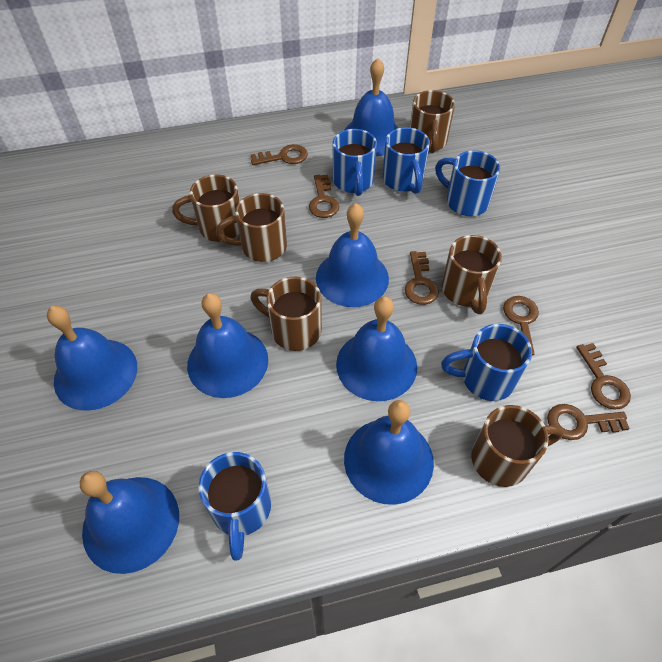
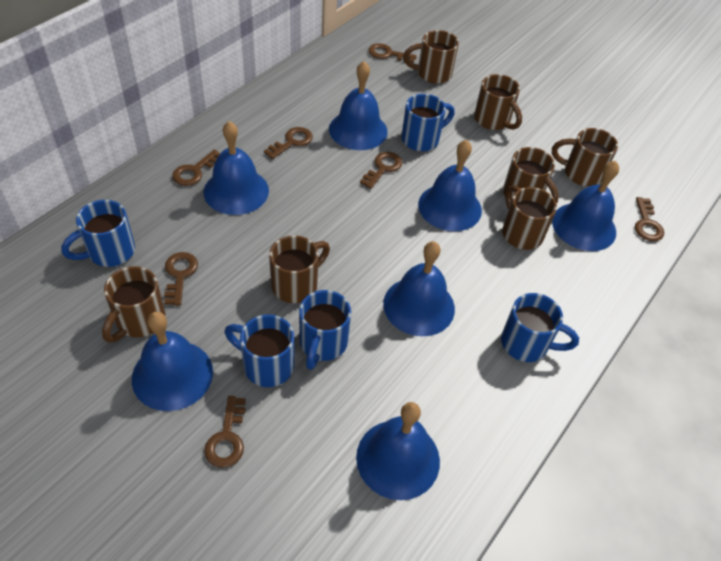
brown key: 6 -> 7
brown mug: 6 -> 7

